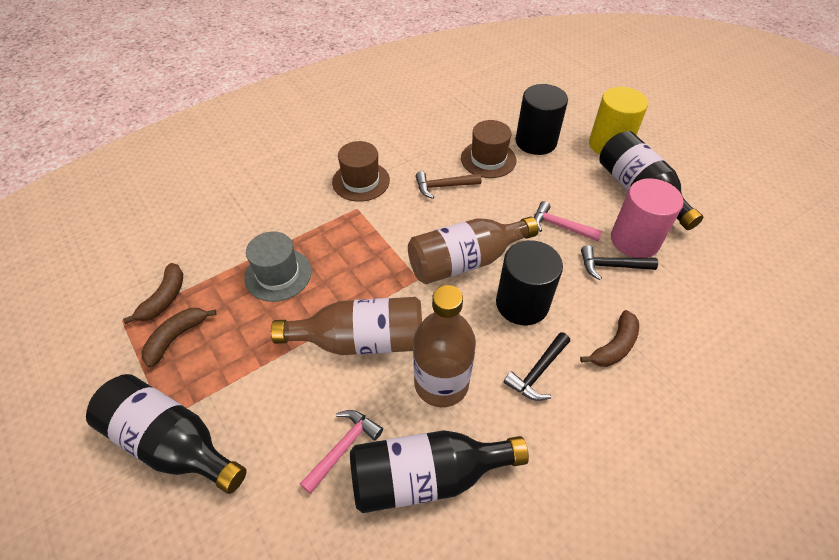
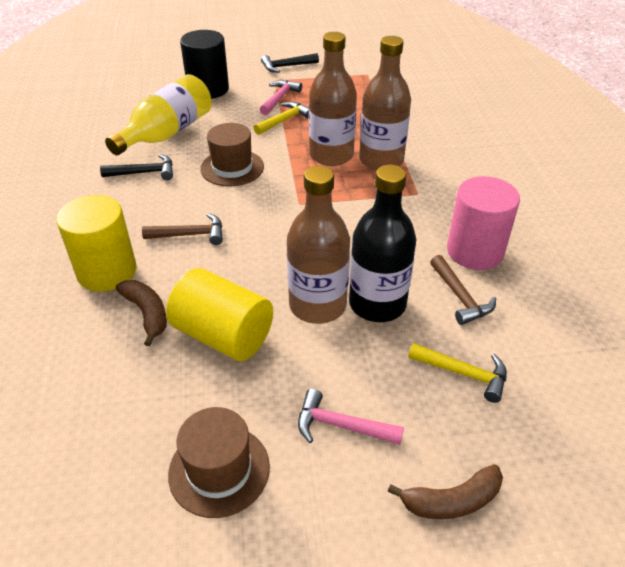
black bottle: 3 -> 1
black cylinder: 2 -> 1
brown banana: 3 -> 2
brown hammer: 1 -> 2
grey hat: 1 -> 0
yellow bottle: 0 -> 1
yellow cylinder: 1 -> 2
yellow hammer: 0 -> 2

